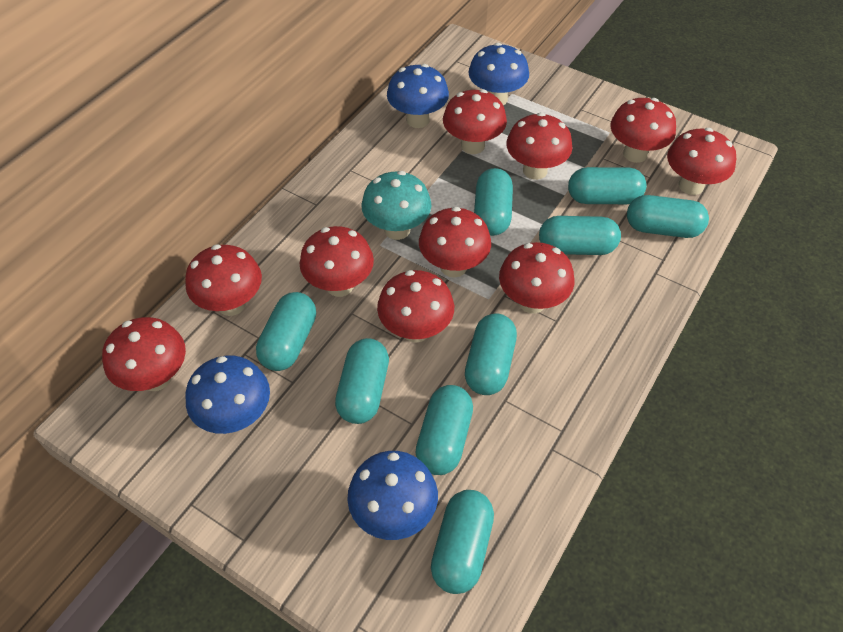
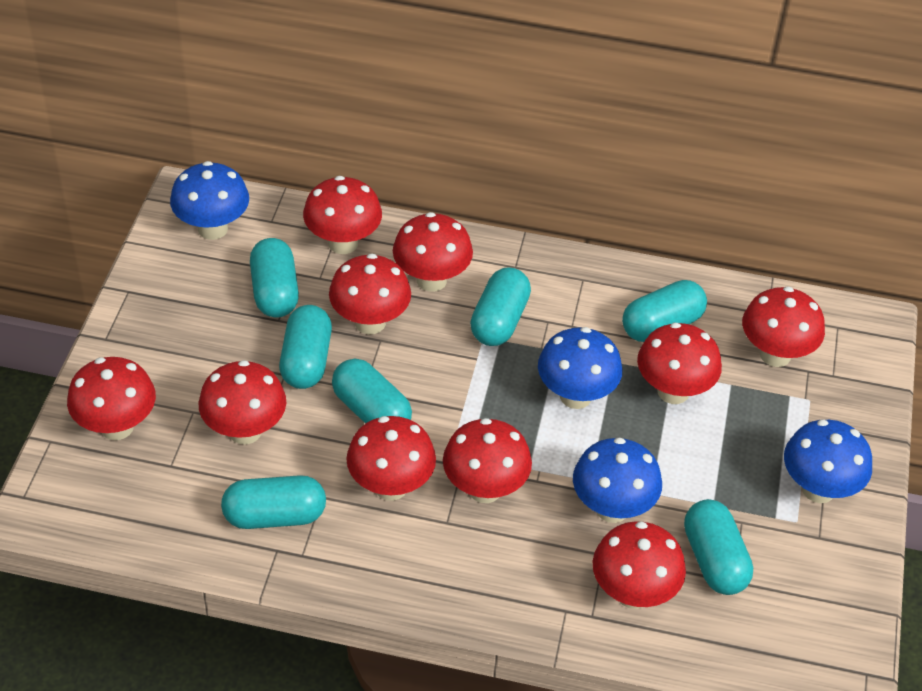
turquoise capsule: 9 -> 7
turquoise mushroom: 1 -> 0

